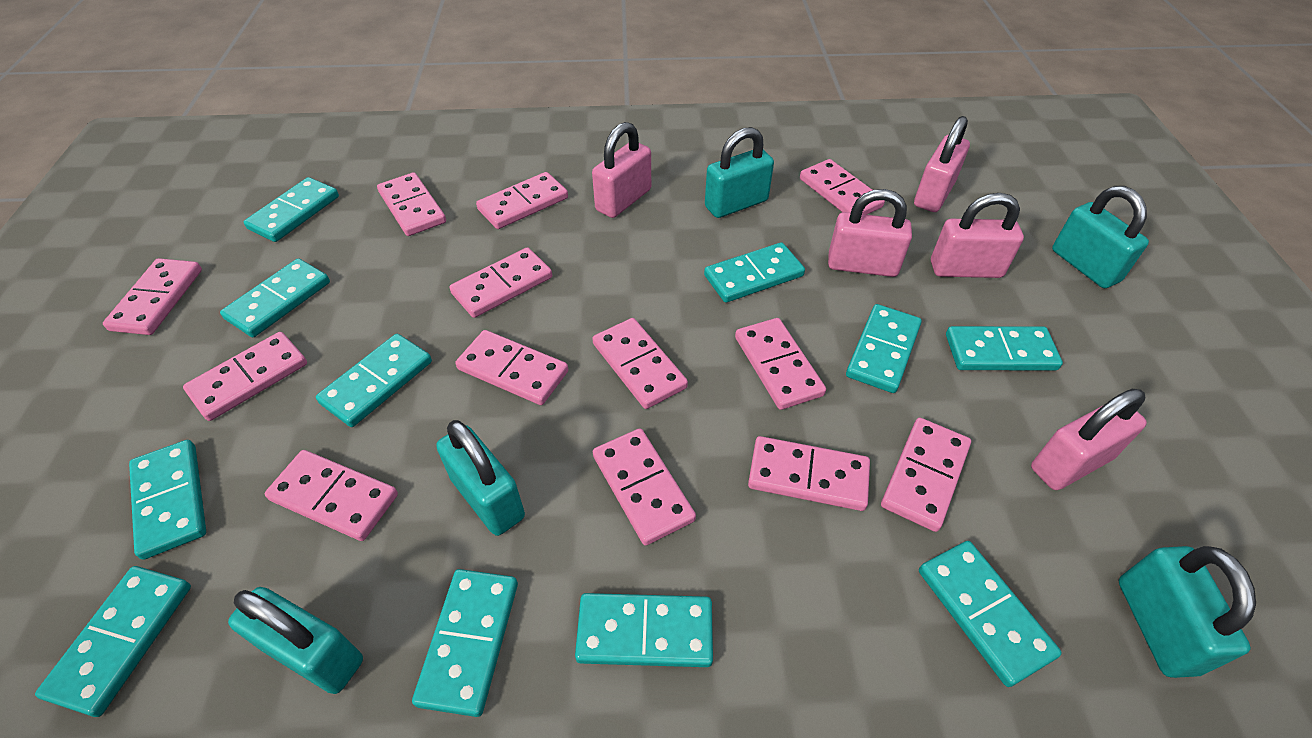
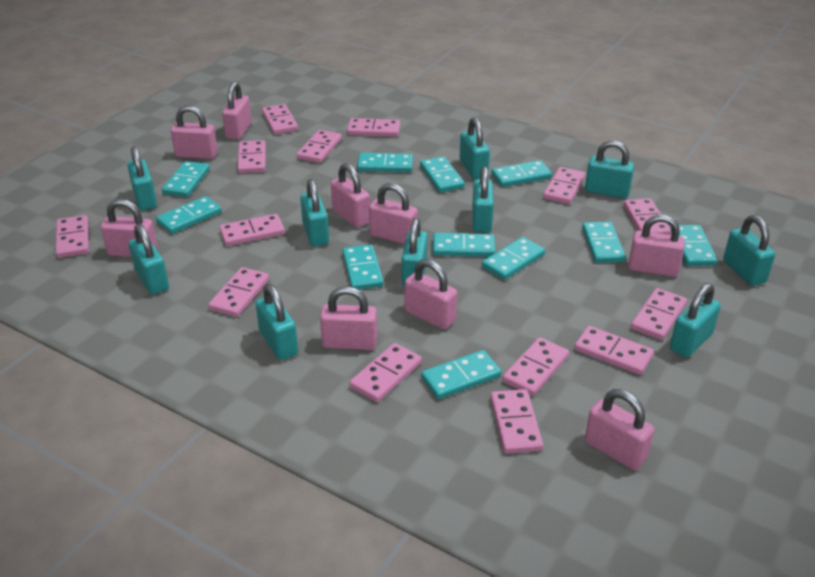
pink domino: 13 -> 14
pink padlock: 5 -> 9
turquoise padlock: 5 -> 10

